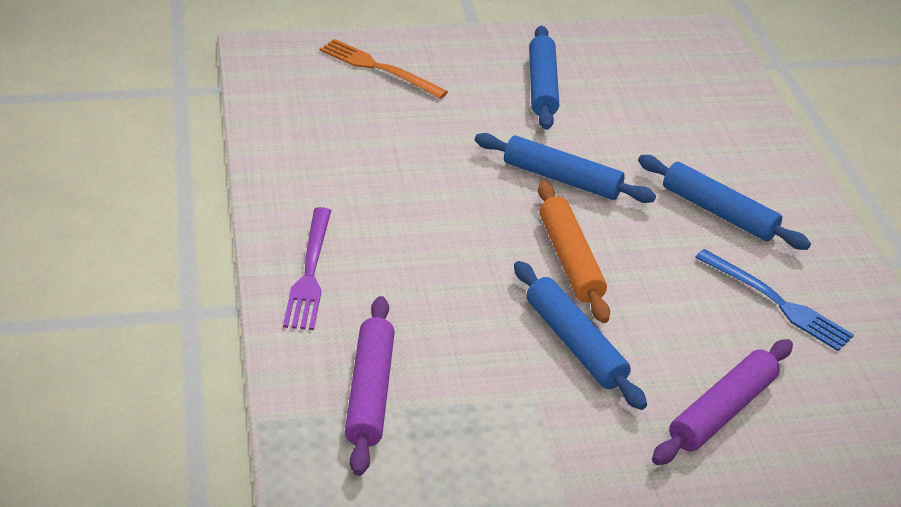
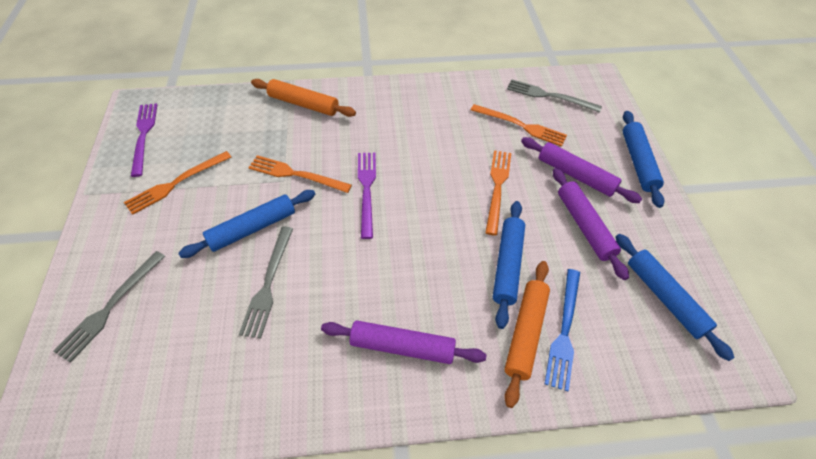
grey fork: 0 -> 3
orange fork: 1 -> 4
orange rolling pin: 1 -> 2
purple fork: 1 -> 2
purple rolling pin: 2 -> 3

